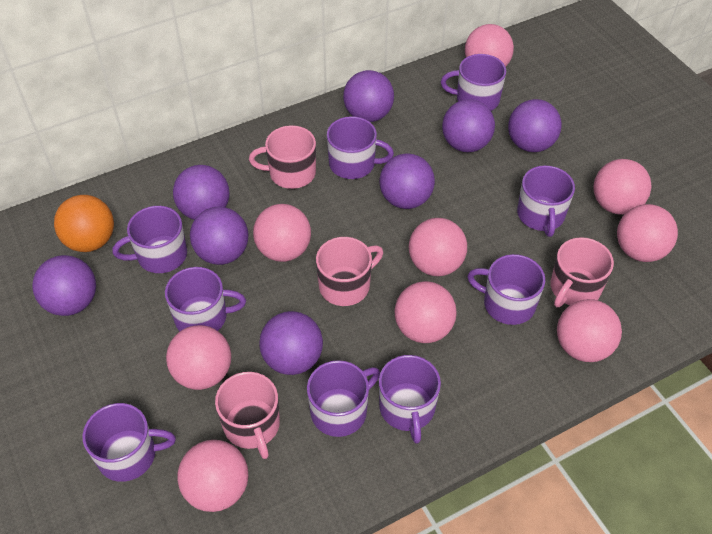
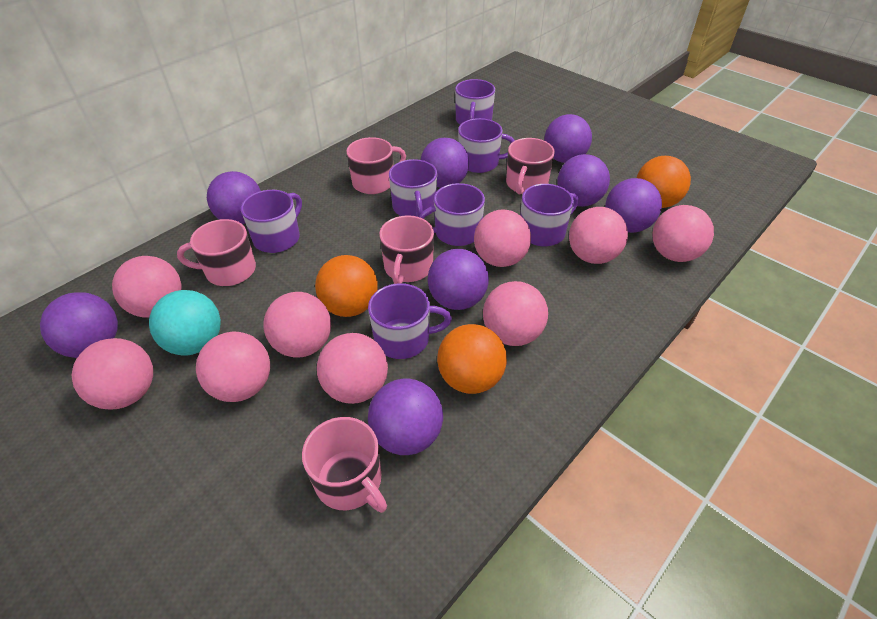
orange ball: 1 -> 3
pink mug: 4 -> 5
purple mug: 9 -> 7
turquoise ball: 0 -> 1

